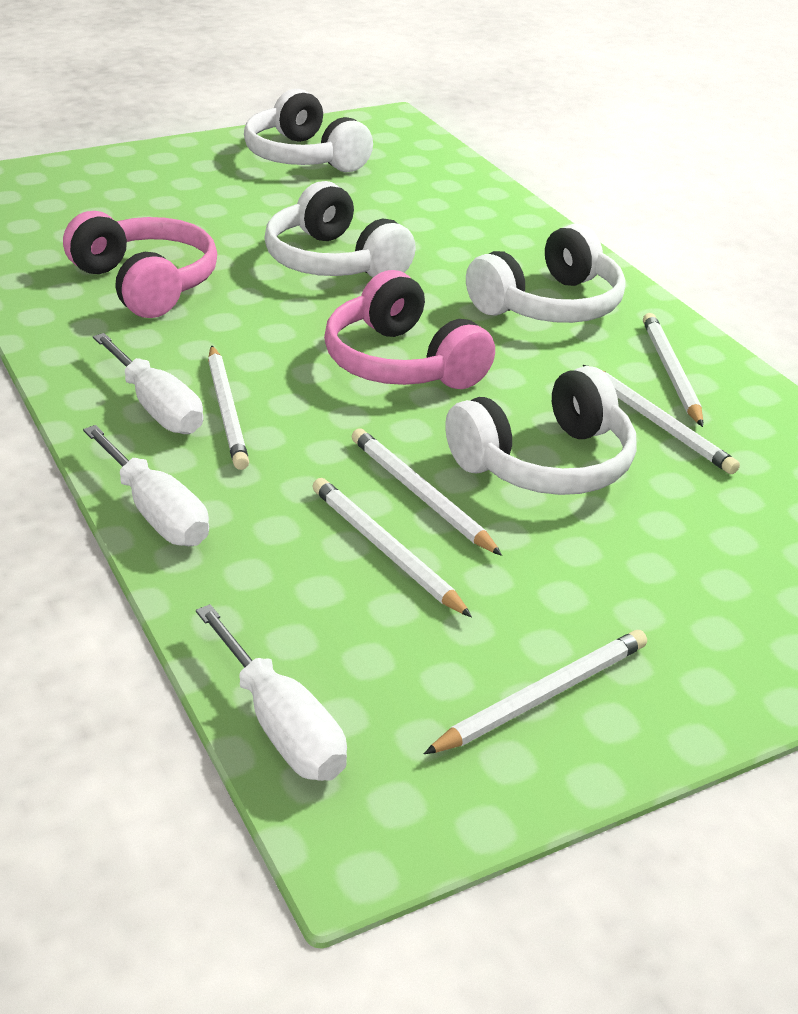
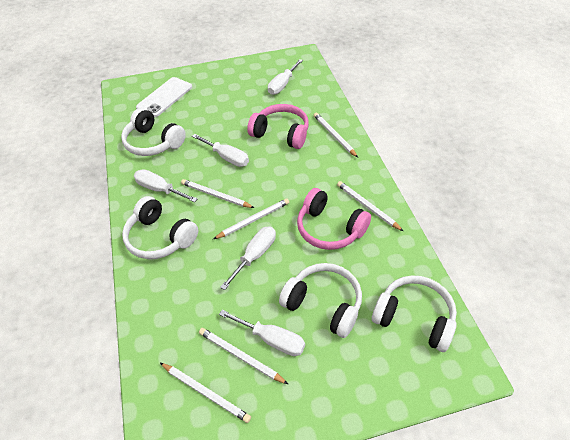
white phone: 0 -> 1
white screwdriver: 3 -> 5

